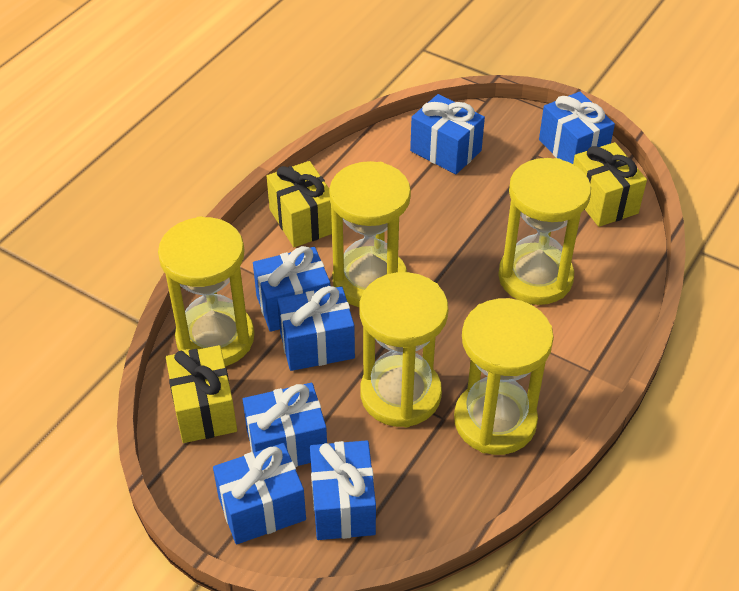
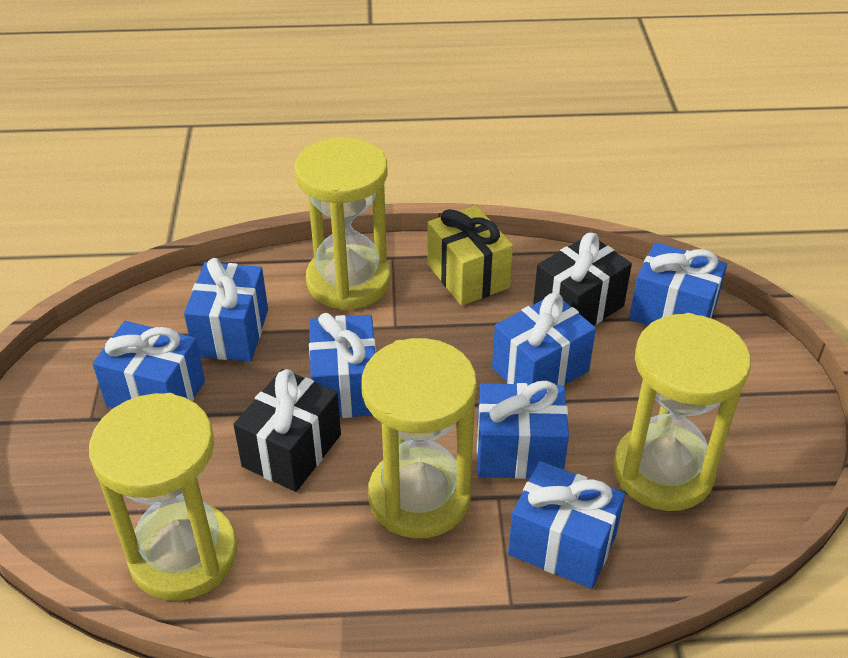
black gift: 0 -> 2
yellow gift: 3 -> 1
yellow hourglass: 5 -> 4

